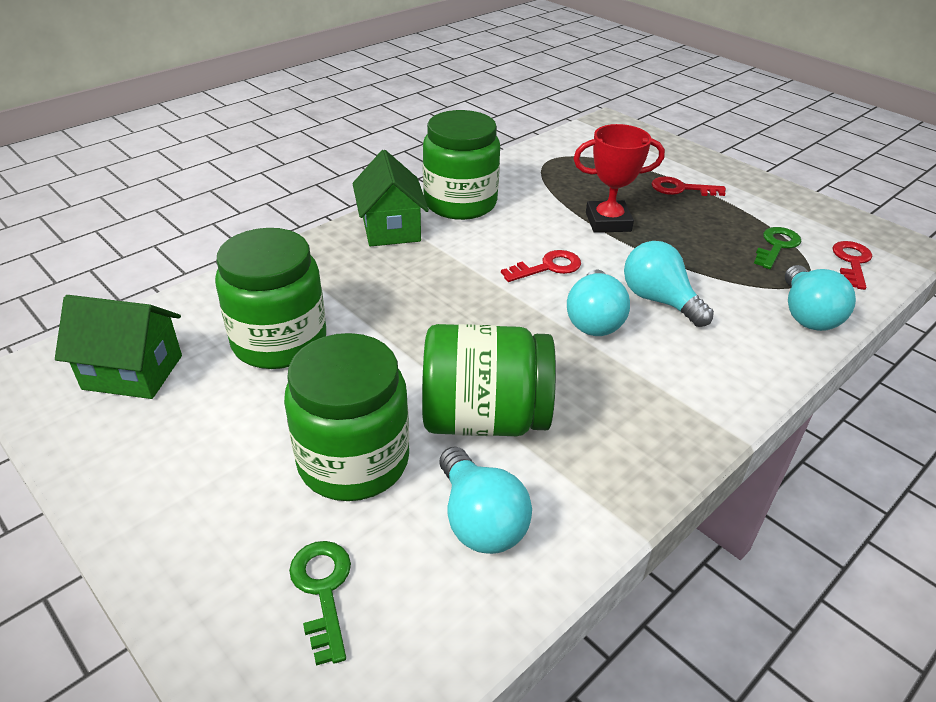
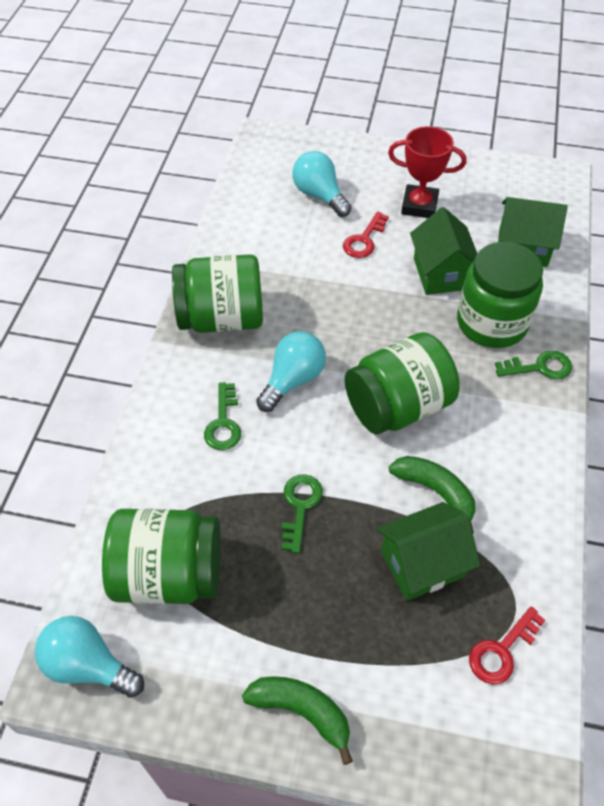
green banana: 0 -> 2
green house: 2 -> 3
green key: 2 -> 3
red key: 3 -> 2
turquoise light bulb: 4 -> 3

